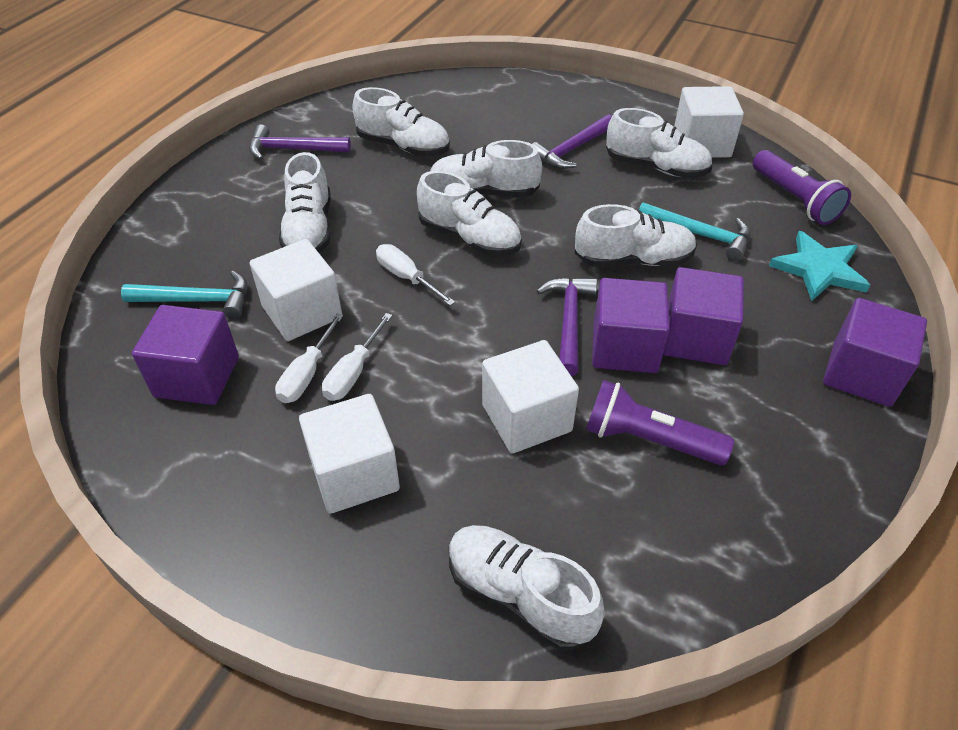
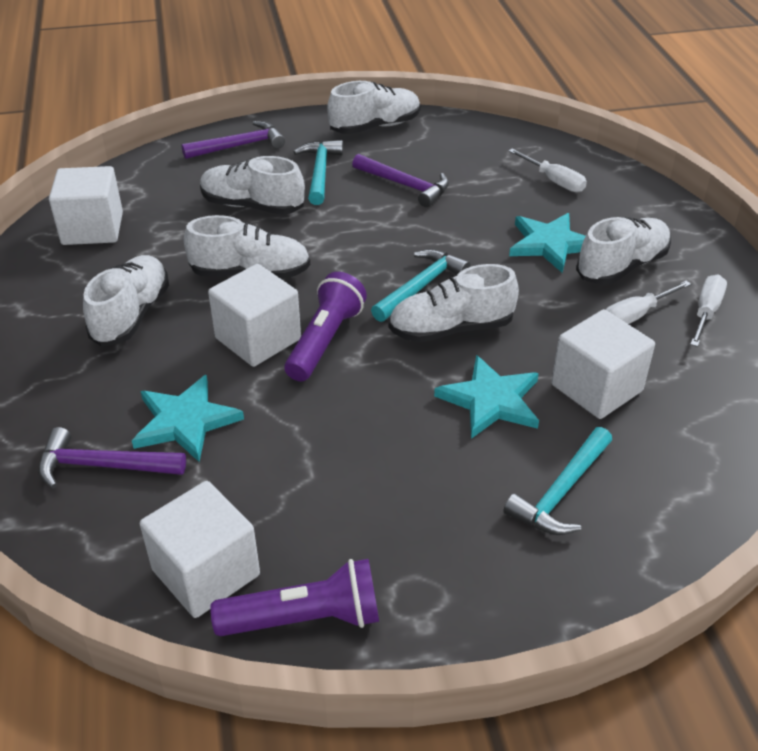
purple cube: 4 -> 0
turquoise hammer: 2 -> 3
turquoise star: 1 -> 3
white shoe: 7 -> 6

